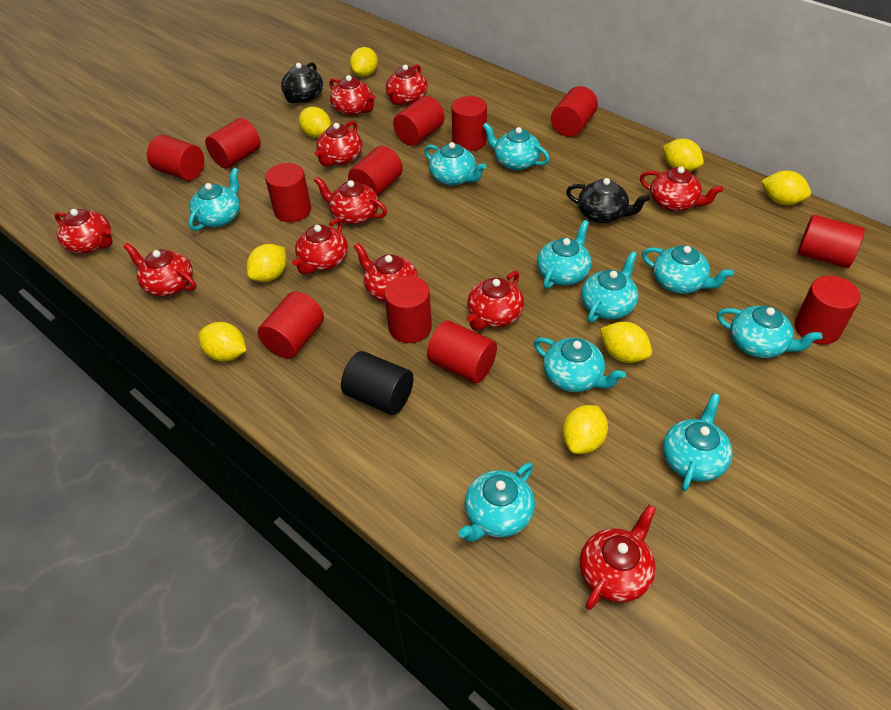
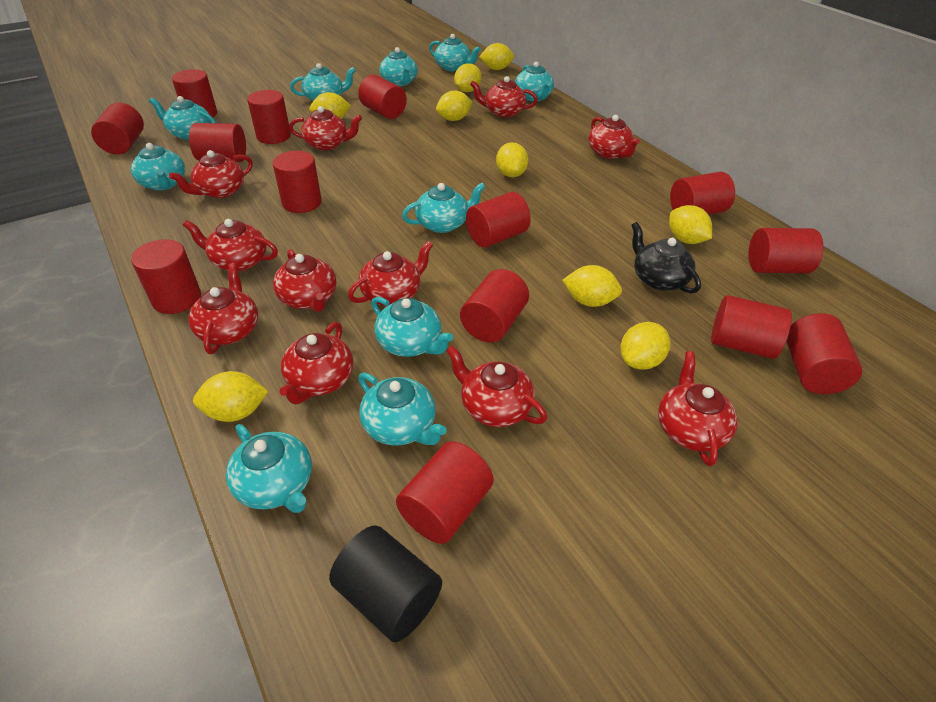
black teapot: 2 -> 1
red cylinder: 12 -> 14
yellow lemon: 8 -> 9

